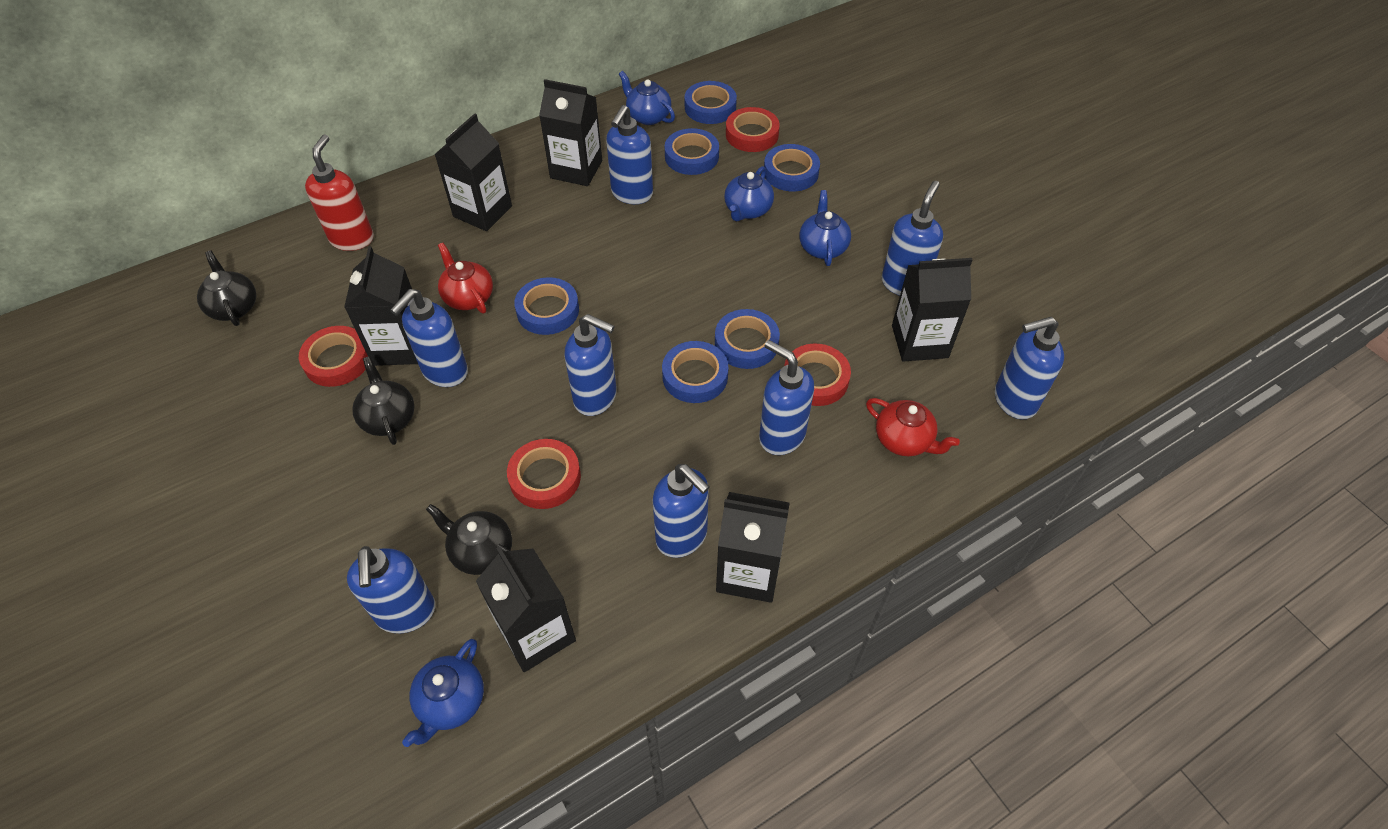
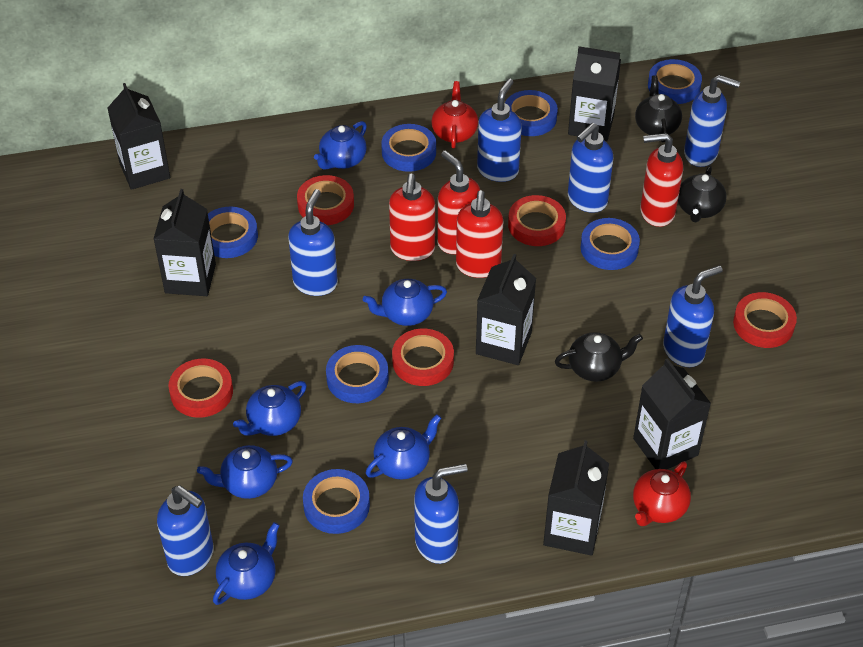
blue soap dispenser: 8 -> 7
blue tape: 6 -> 7
blue teapot: 4 -> 6
red soap dispenser: 1 -> 4
red tape: 4 -> 5

